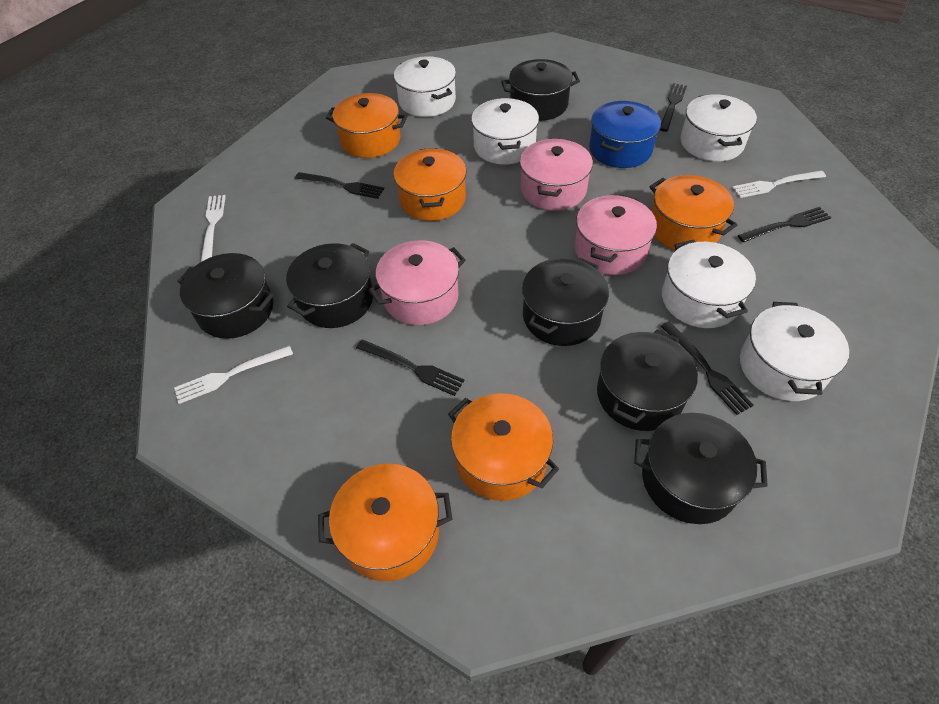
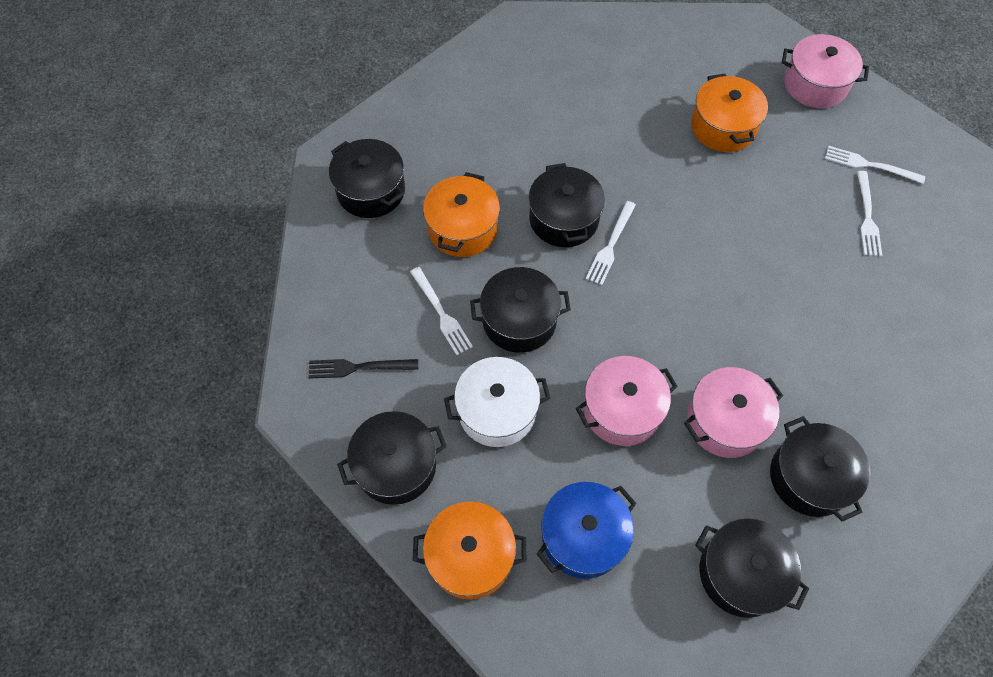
black fork: 5 -> 1
orange pot: 5 -> 3
white fork: 3 -> 4
white pot: 5 -> 1

